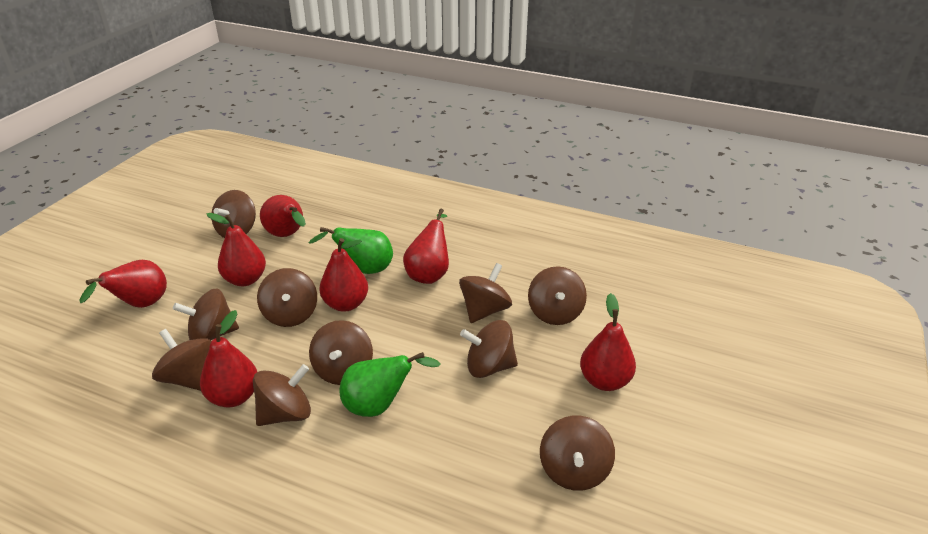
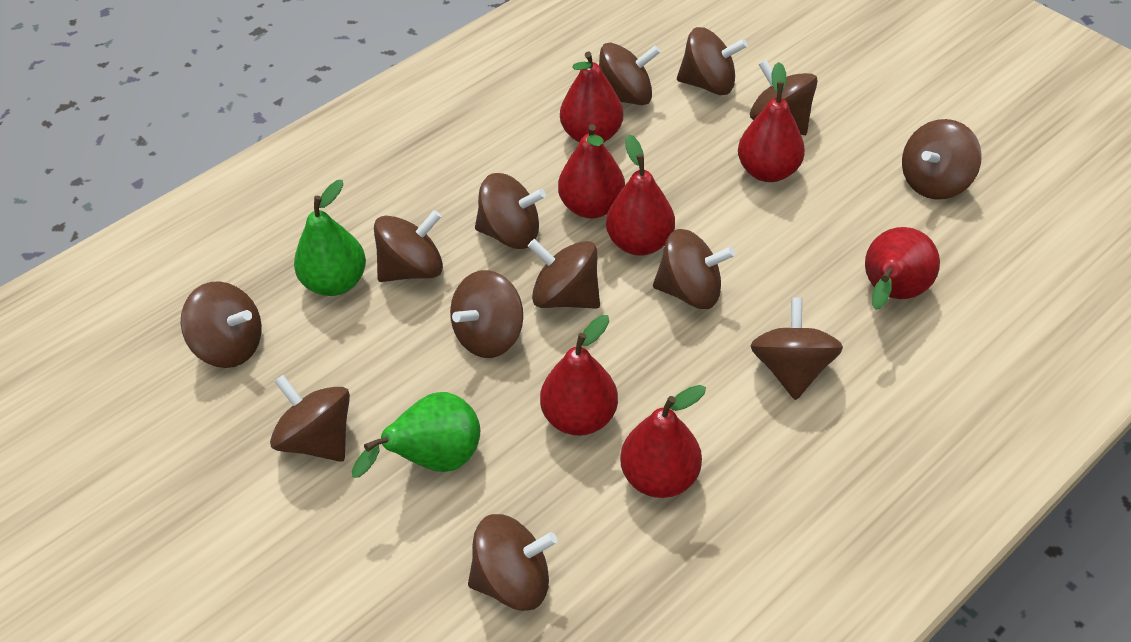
brown spinning top: 10 -> 13

